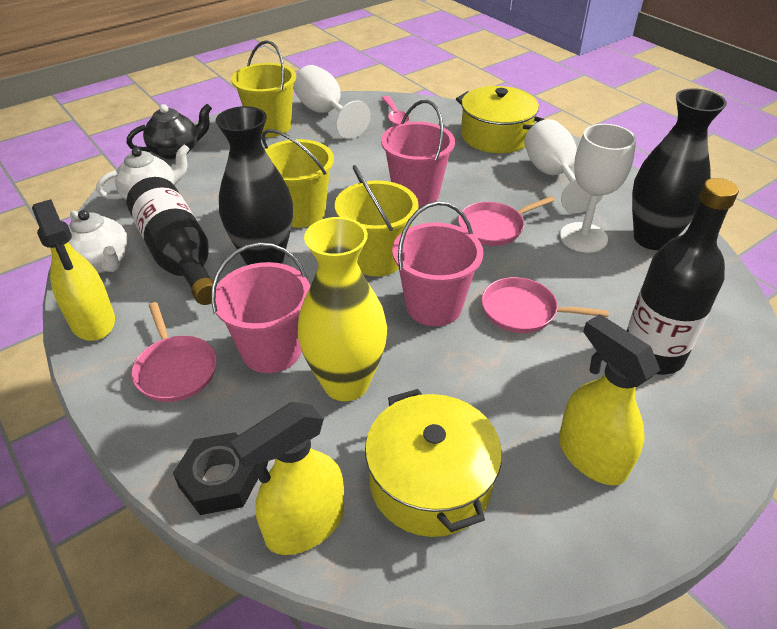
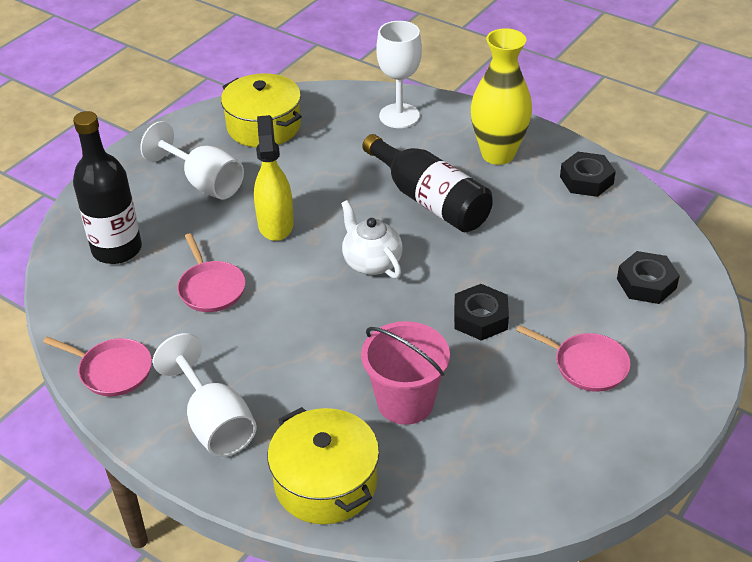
black nut: 1 -> 3
black teapot: 1 -> 0
black vase: 2 -> 0
pink bucket: 3 -> 1
pink spoon: 1 -> 0
white teapot: 2 -> 1
yellow bucket: 3 -> 0
yellow spray bottle: 3 -> 1

